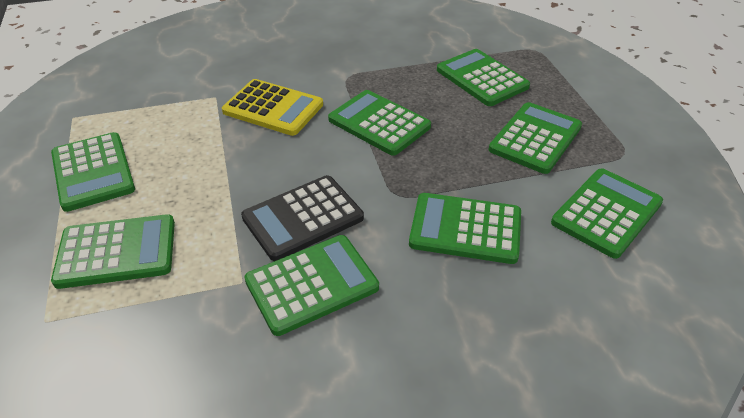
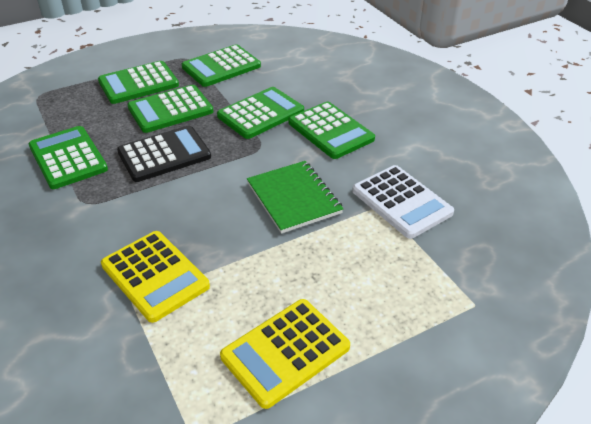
green calculator: 8 -> 6
green notebook: 0 -> 1
white calculator: 0 -> 1
yellow calculator: 1 -> 2

